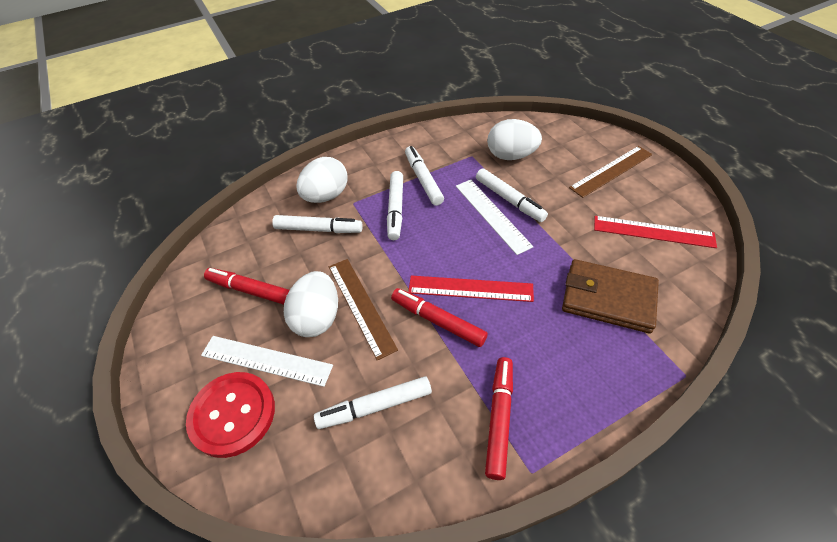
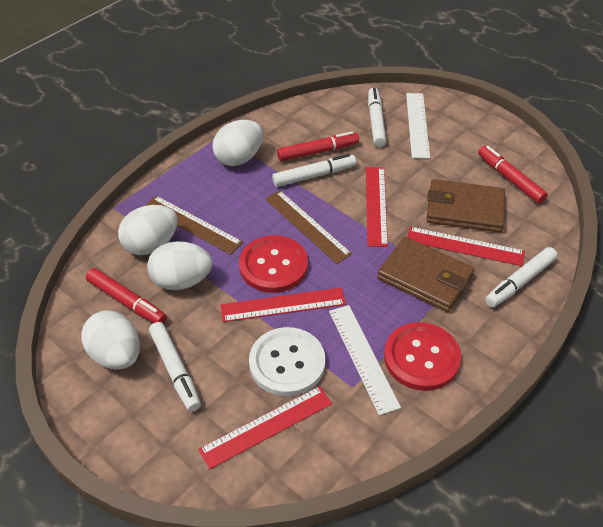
brown wallet: 1 -> 2
red button: 1 -> 2
red ruler: 2 -> 4
white button: 0 -> 1
white egg: 3 -> 4
white marker: 5 -> 4

